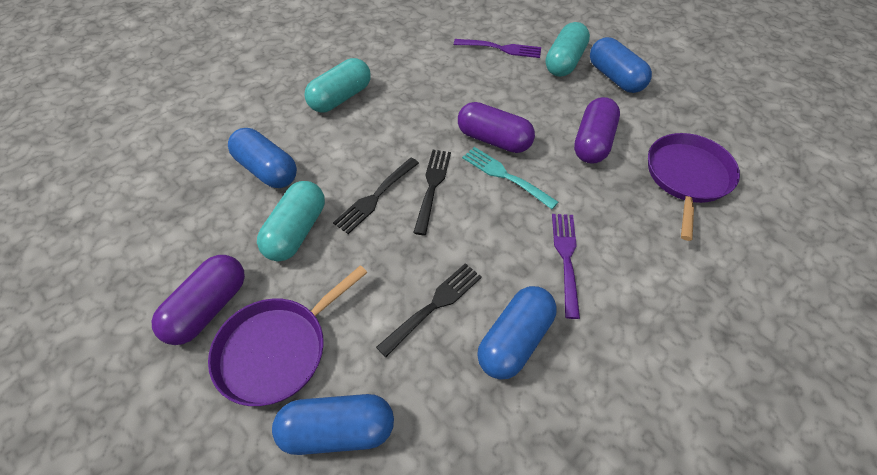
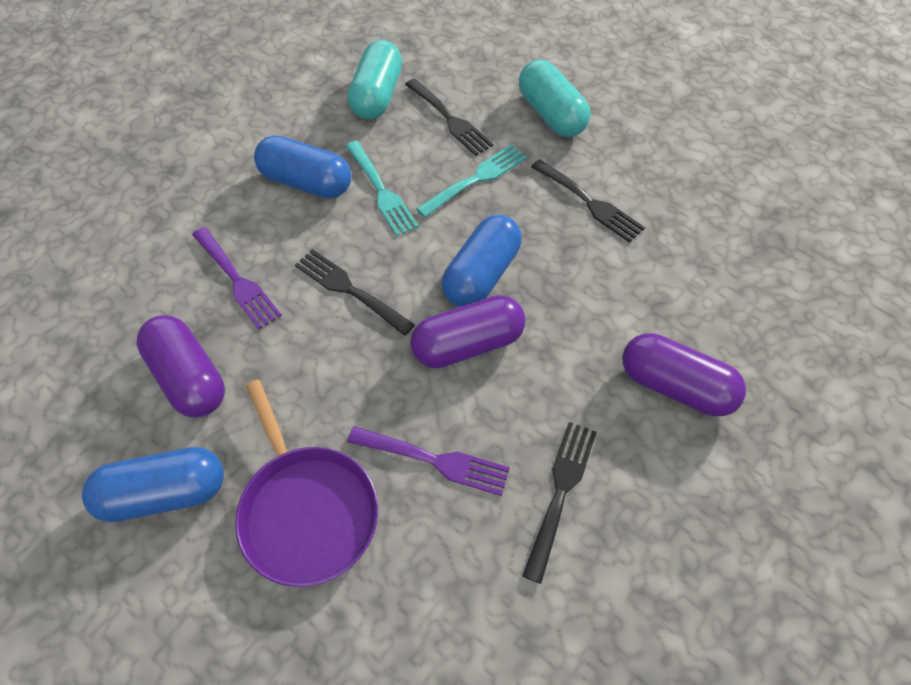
black fork: 3 -> 4
blue capsule: 4 -> 3
purple pan: 2 -> 1
turquoise capsule: 3 -> 2
turquoise fork: 1 -> 2

